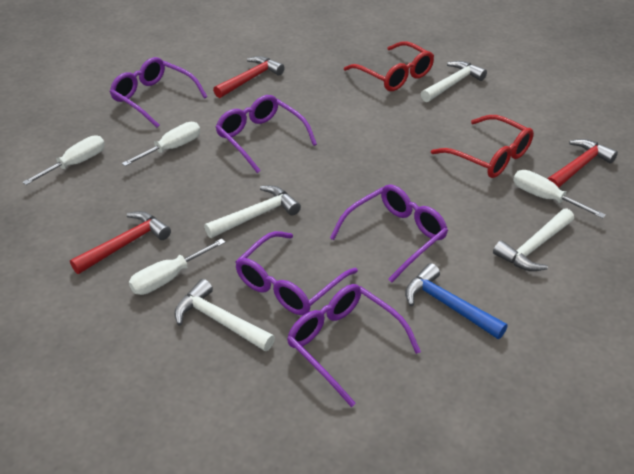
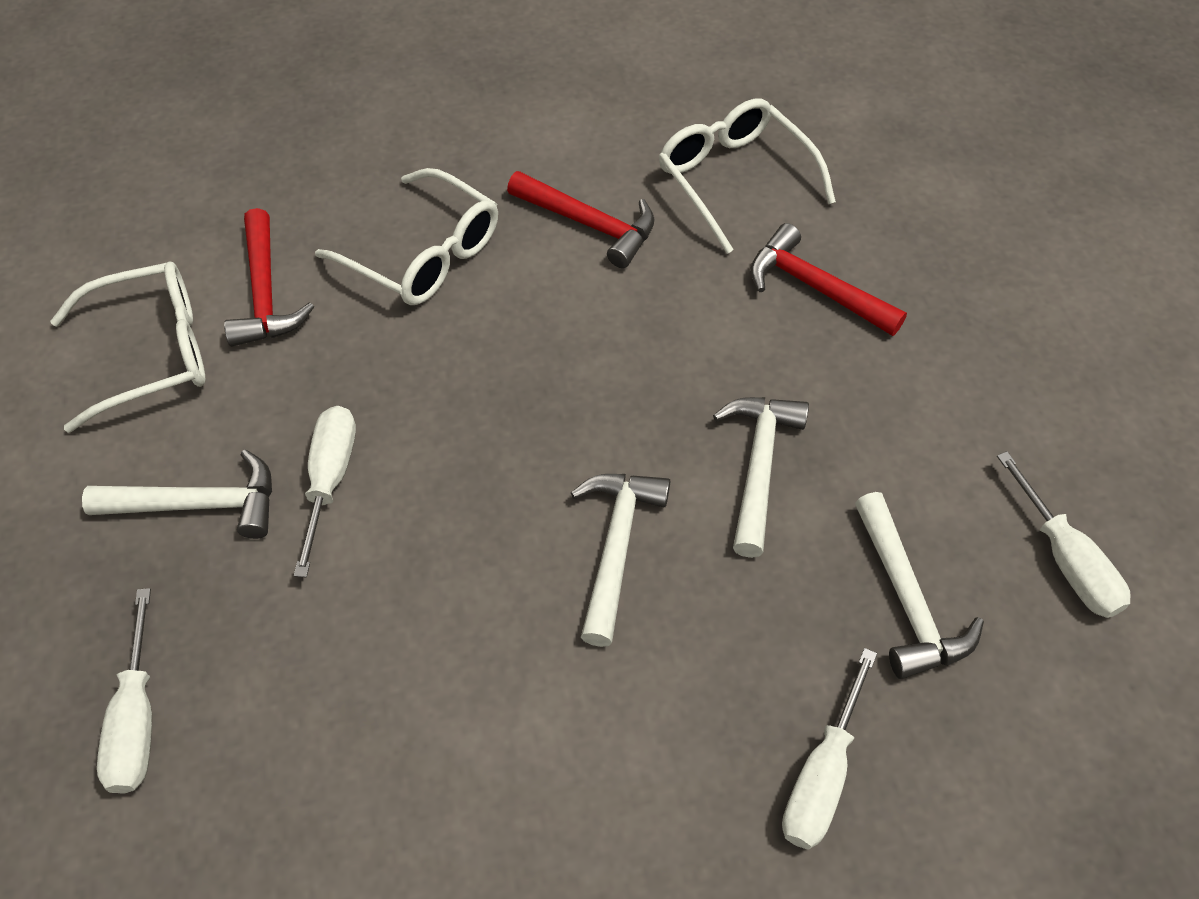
blue hammer: 1 -> 0
purple glasses: 5 -> 0
red glasses: 2 -> 0
white glasses: 0 -> 3

